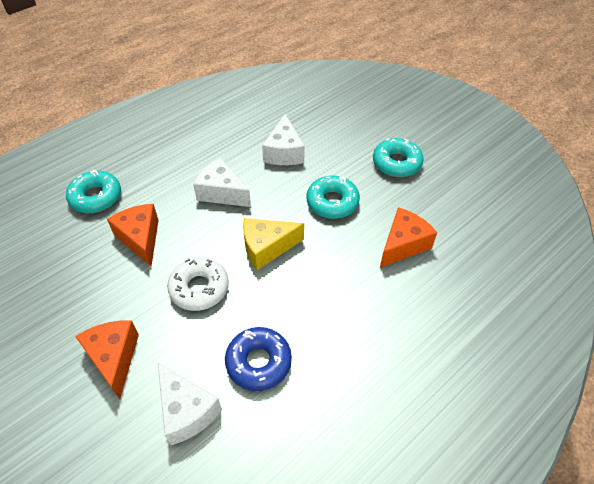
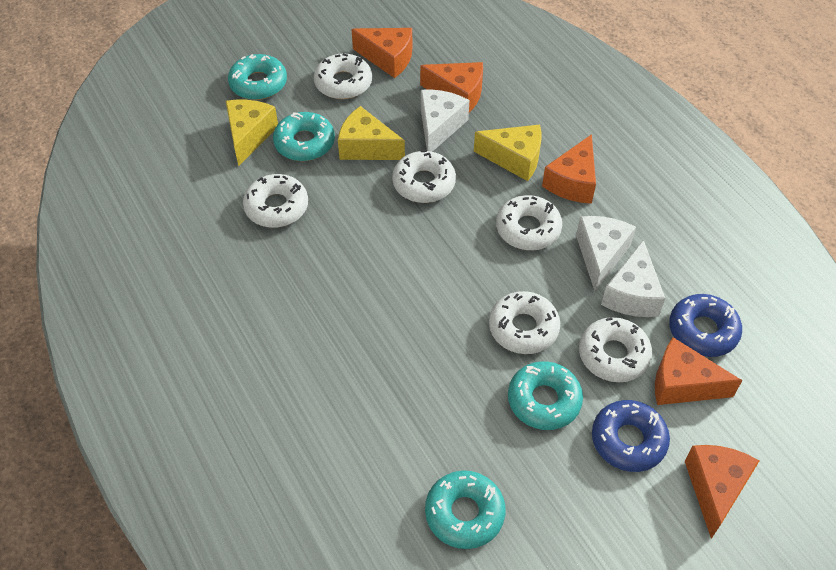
blue donut: 1 -> 2
orange cheese: 3 -> 5
turquoise donut: 3 -> 4
white donut: 1 -> 6
yellow cheese: 1 -> 3

